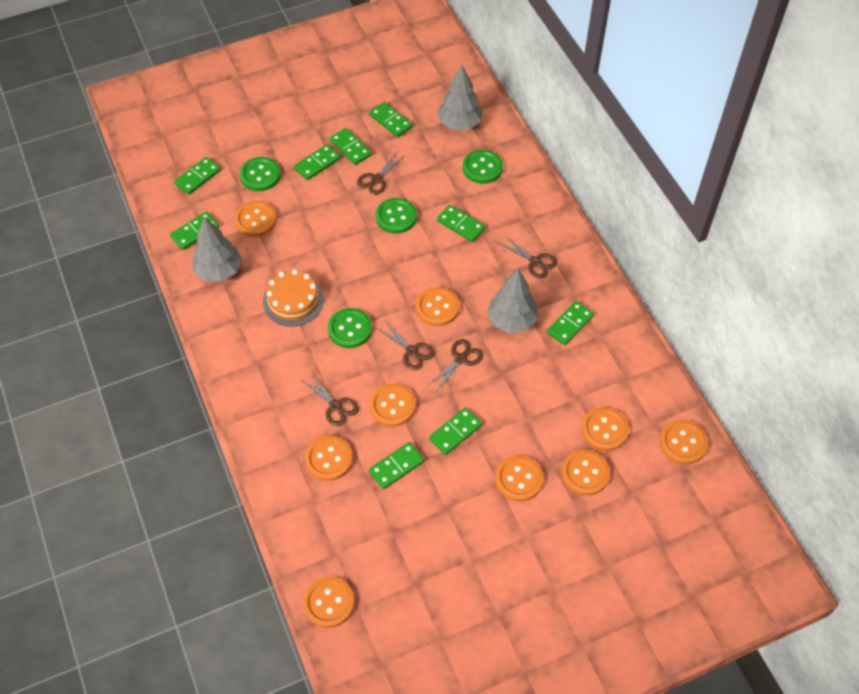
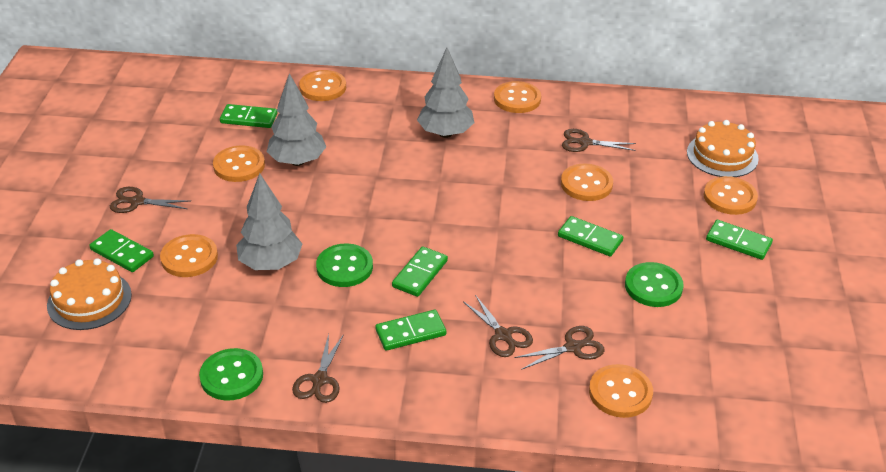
green button: 4 -> 3
green domino: 9 -> 6
orange button: 9 -> 7
orange cake: 1 -> 2

